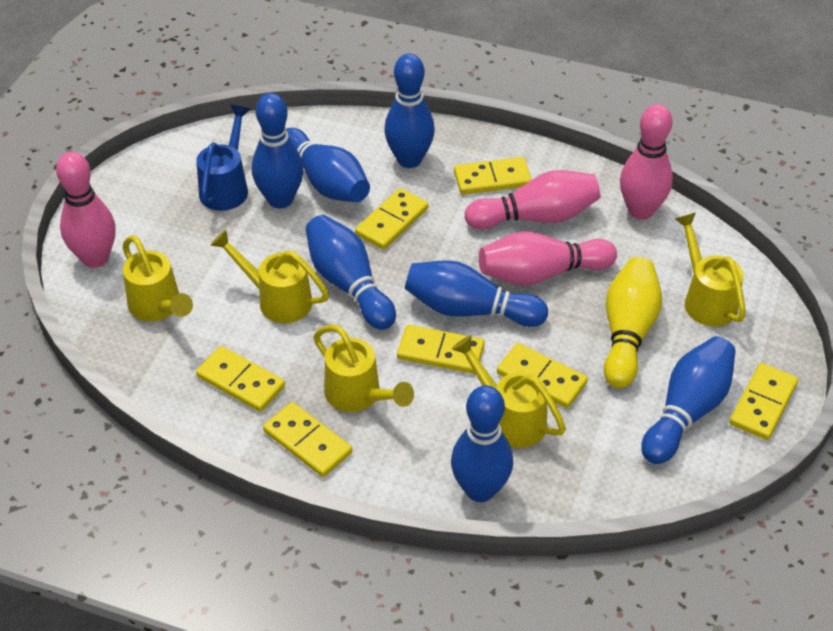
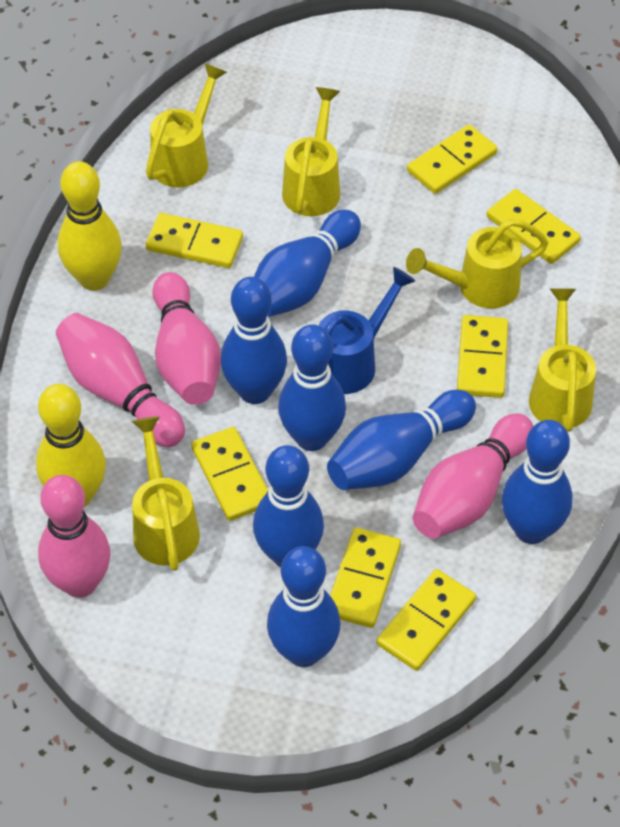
yellow bowling pin: 1 -> 2

